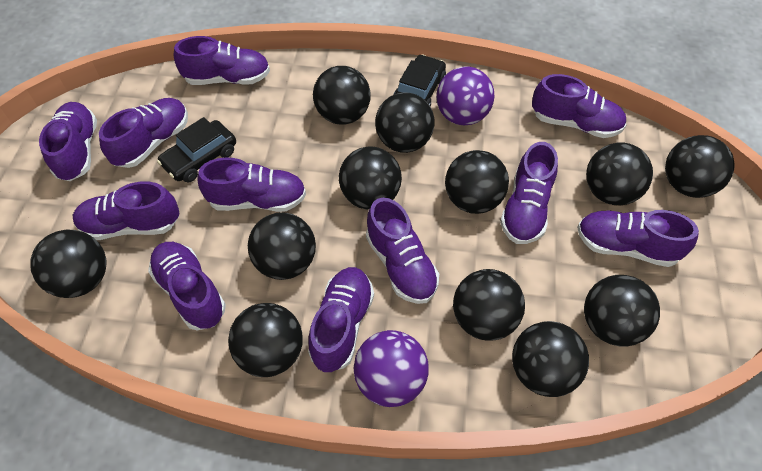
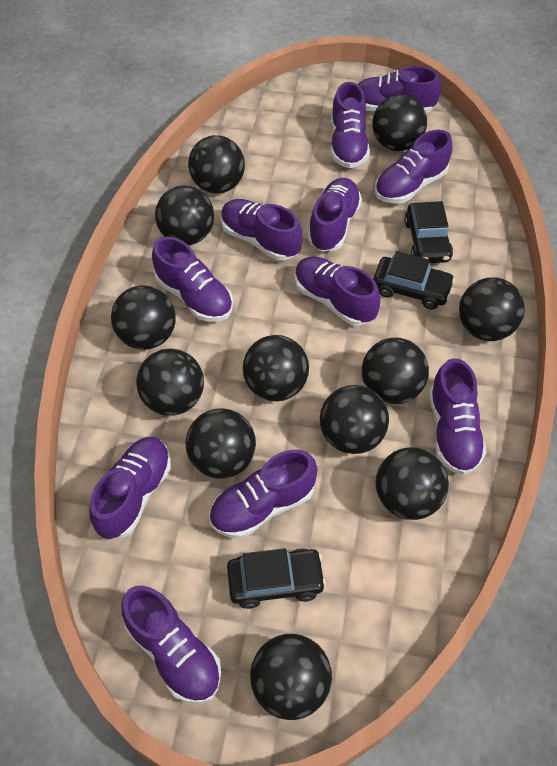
black car: 2 -> 3
purple ball: 2 -> 0

